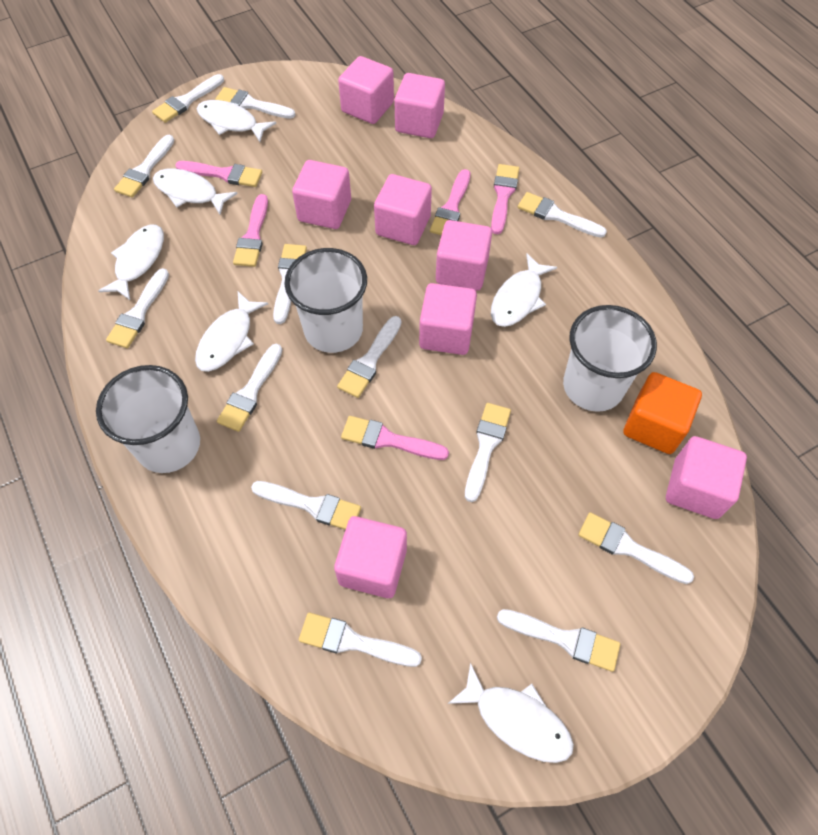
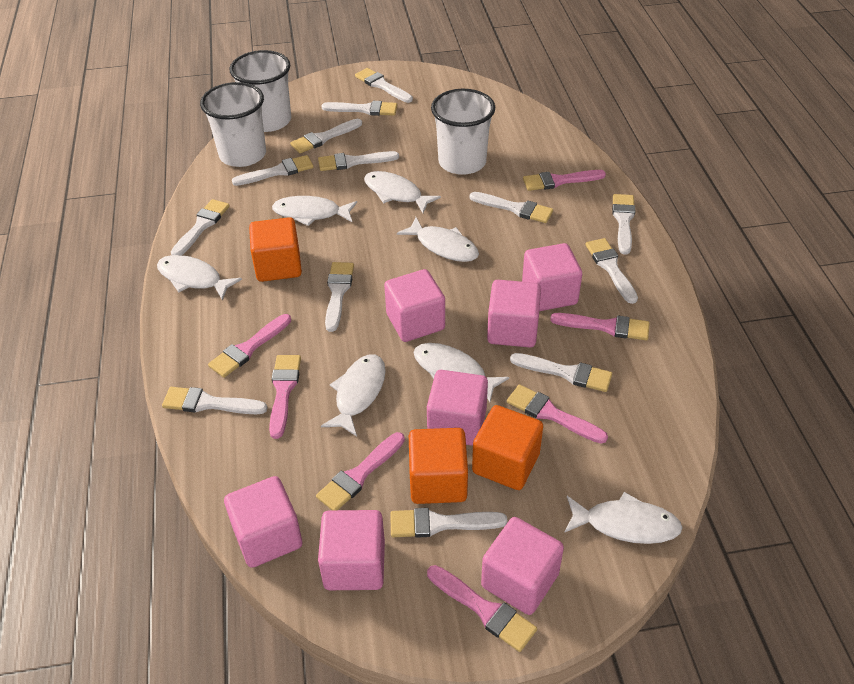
orange cube: 1 -> 3
pink brush: 5 -> 7
pink cube: 8 -> 7
white fish: 6 -> 7

